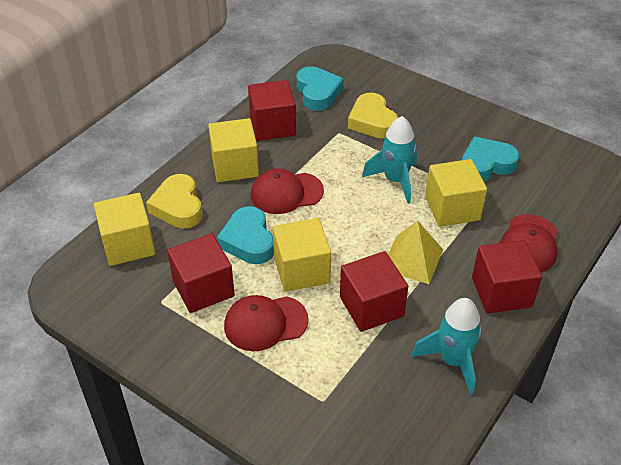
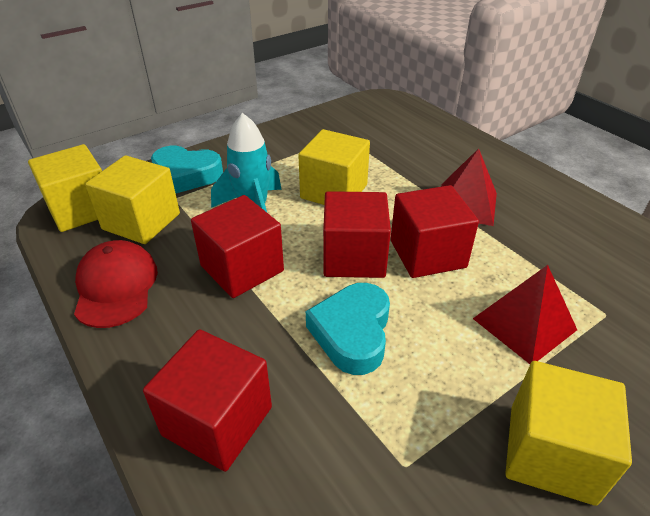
red cap: 3 -> 1
red pyramid: 0 -> 2
turquoise heart: 3 -> 2
turquoise rocket: 2 -> 1
yellow heart: 2 -> 0
yellow pyramid: 1 -> 0

